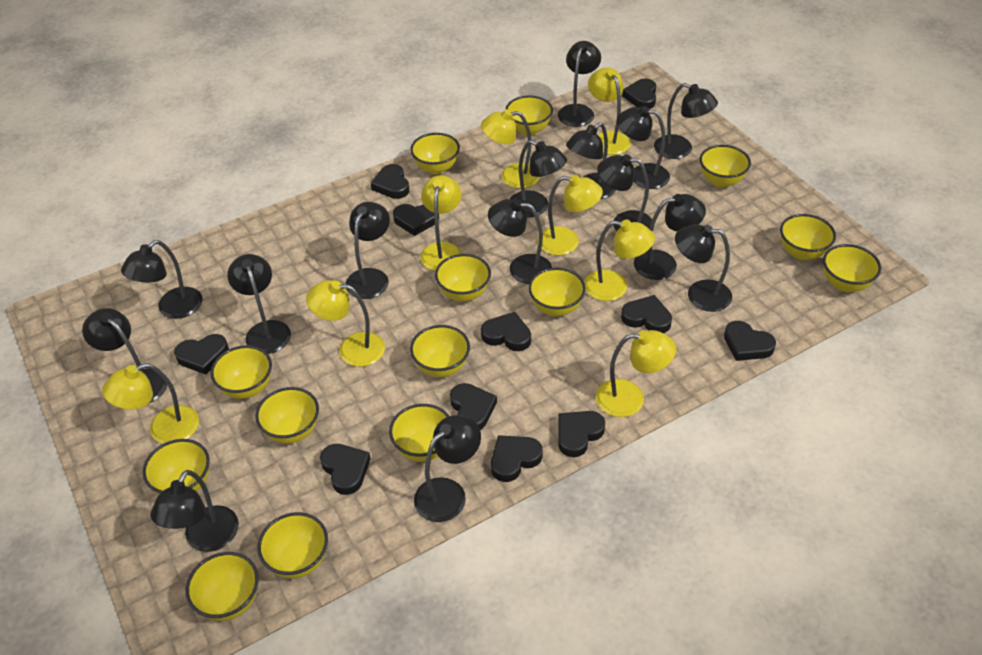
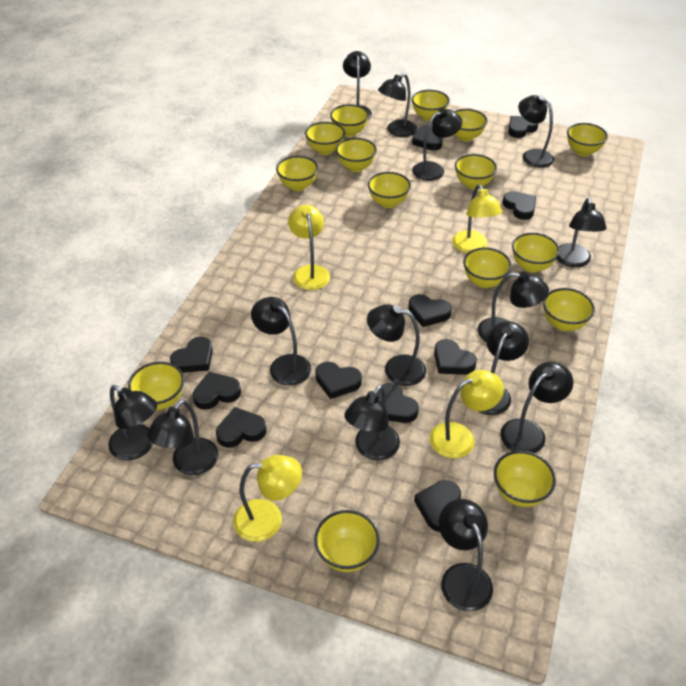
black lamp: 15 -> 14
yellow bowl: 14 -> 15
yellow lamp: 8 -> 4

